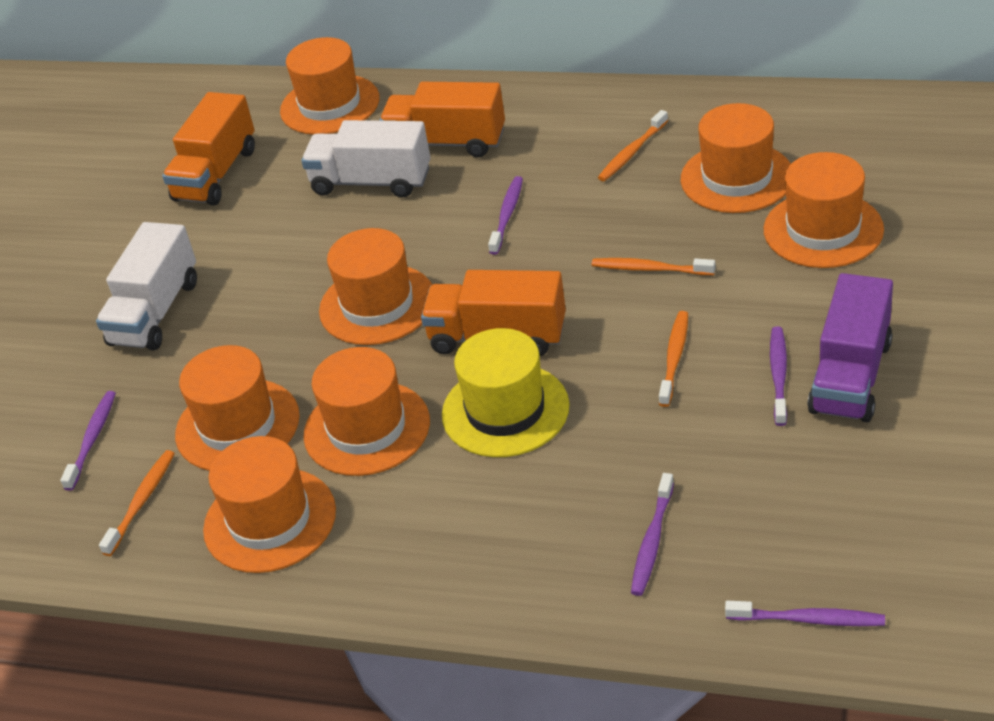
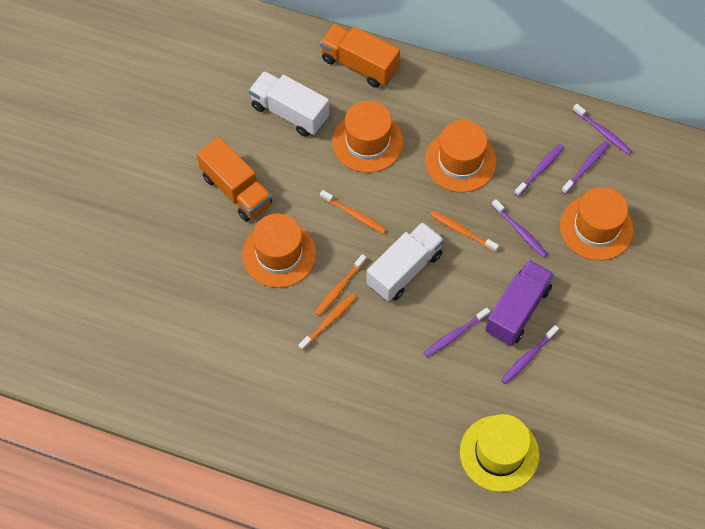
orange hat: 7 -> 4
orange truck: 3 -> 2
purple toothbrush: 5 -> 6

